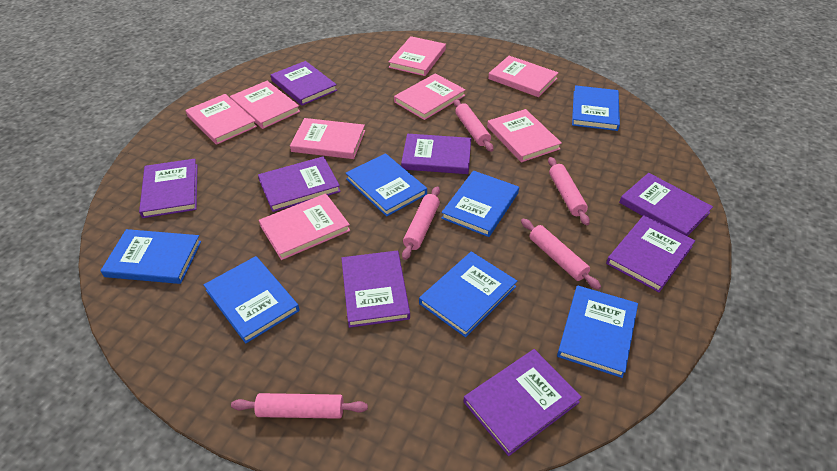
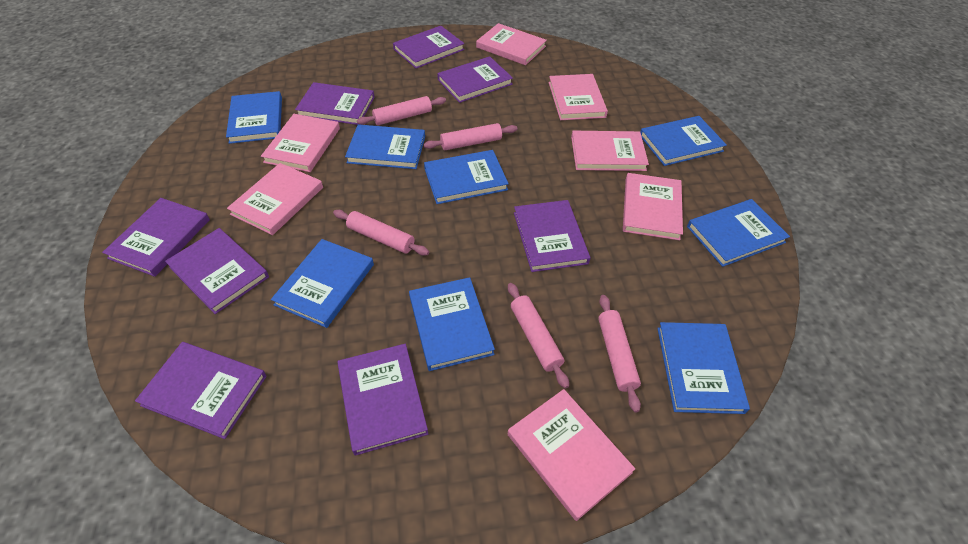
blue book: 7 -> 8
pink book: 8 -> 7

